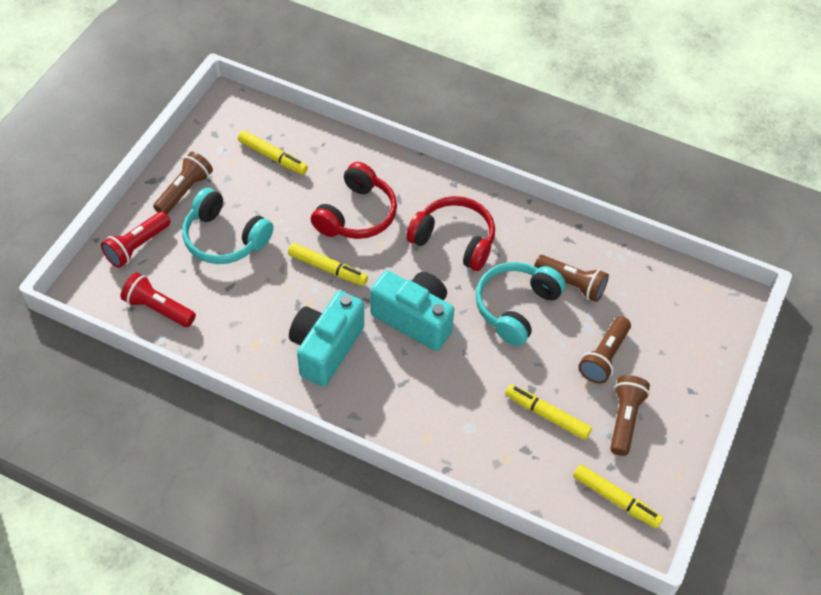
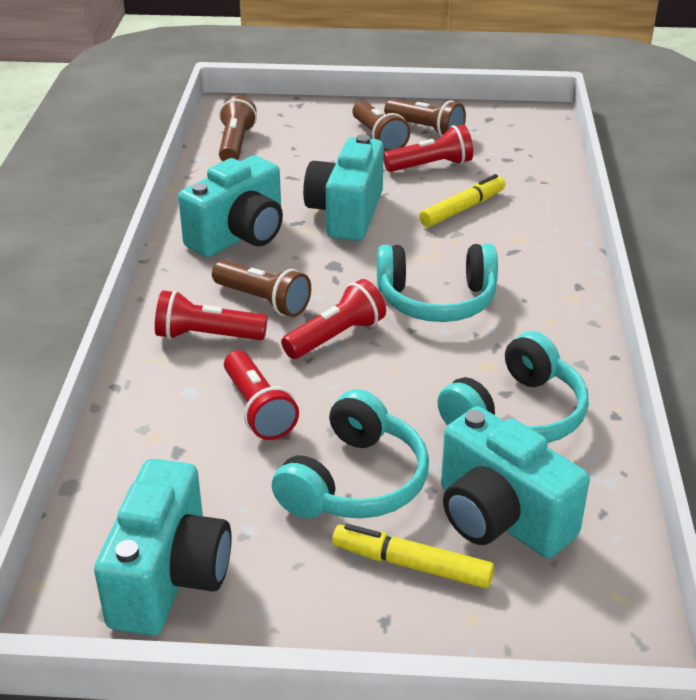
red flashlight: 2 -> 4
red headphones: 2 -> 0
turquoise camera: 2 -> 4
turquoise headphones: 2 -> 3
yellow marker: 4 -> 2

